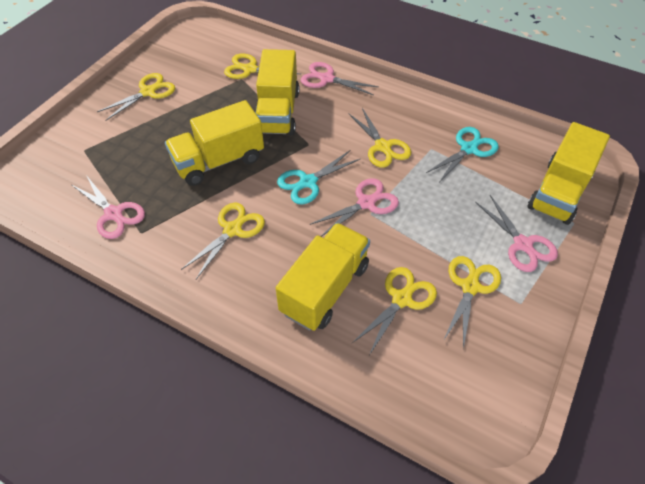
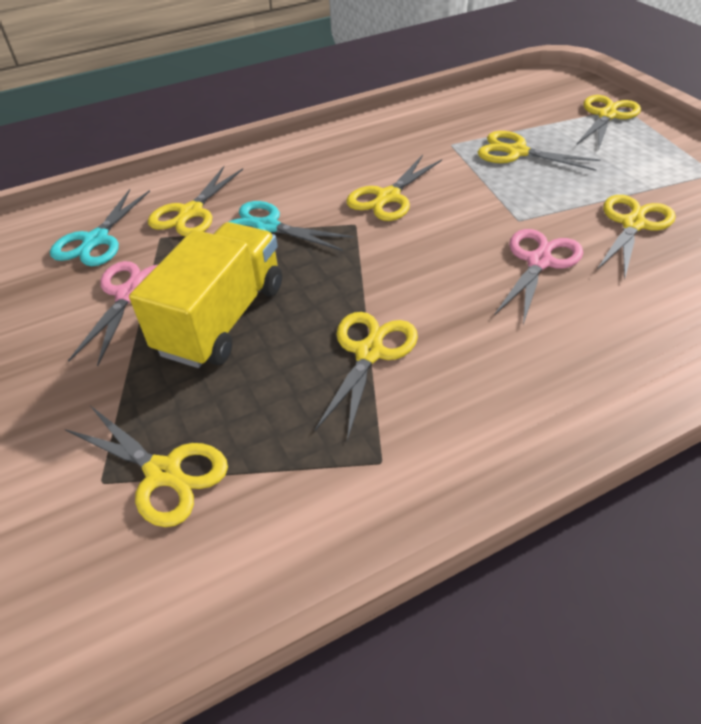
pink scissors: 4 -> 2
yellow scissors: 6 -> 7
yellow truck: 4 -> 1

